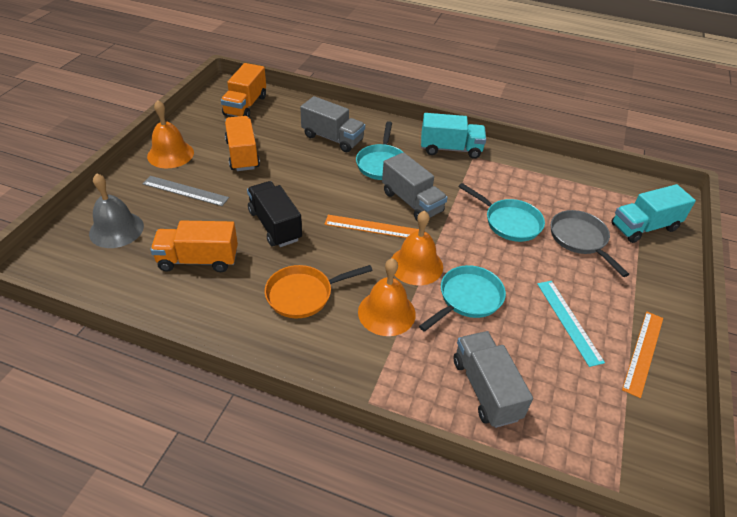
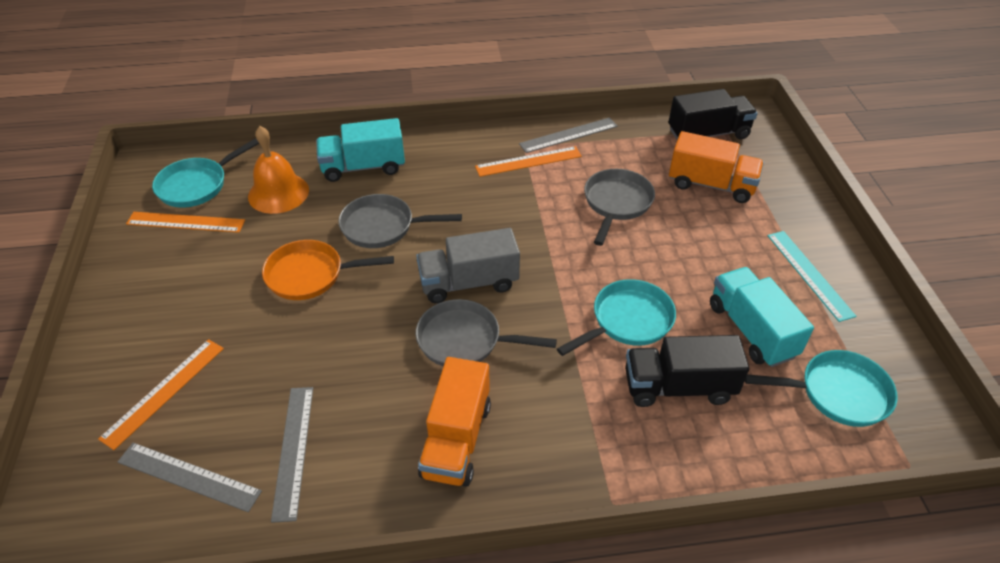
black truck: 1 -> 2
grey bell: 1 -> 0
grey pan: 1 -> 3
grey ruler: 1 -> 3
grey truck: 3 -> 1
orange bell: 3 -> 1
orange ruler: 2 -> 3
orange truck: 3 -> 2

